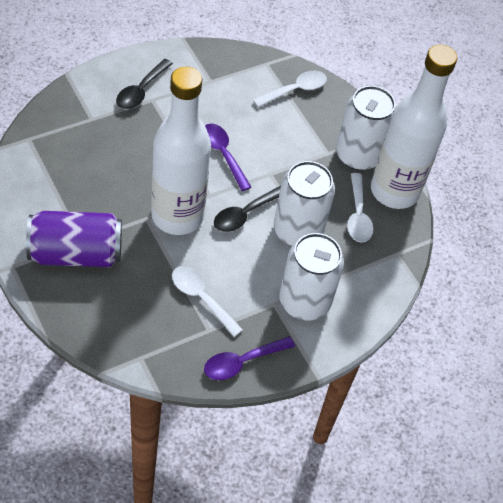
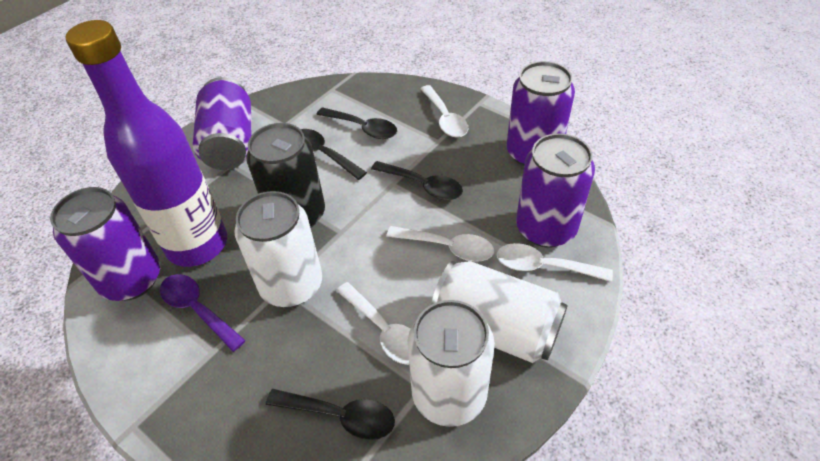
black can: 0 -> 1
black spoon: 2 -> 4
purple bottle: 0 -> 1
purple can: 1 -> 4
purple spoon: 2 -> 1
white bottle: 2 -> 0
white spoon: 3 -> 4

